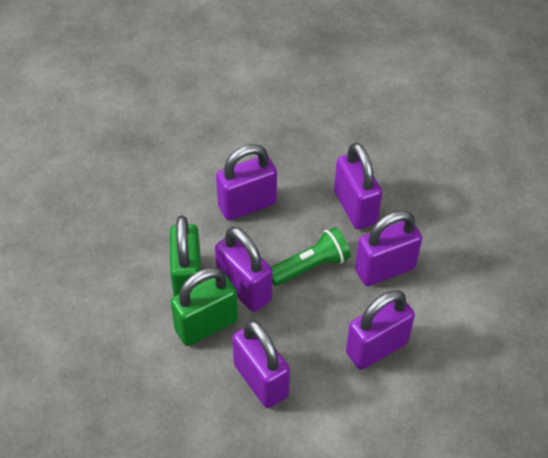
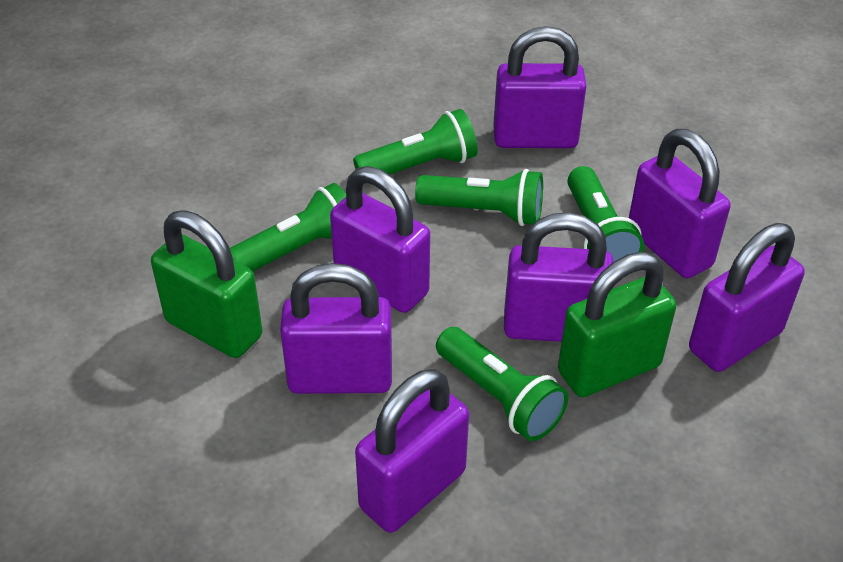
green flashlight: 1 -> 5
purple padlock: 6 -> 7

